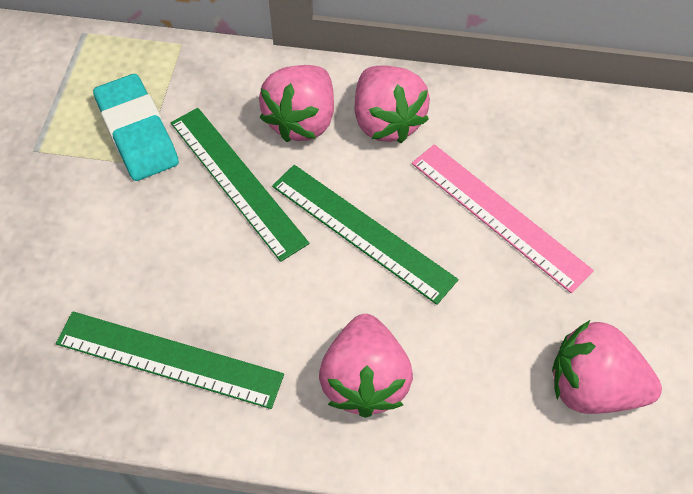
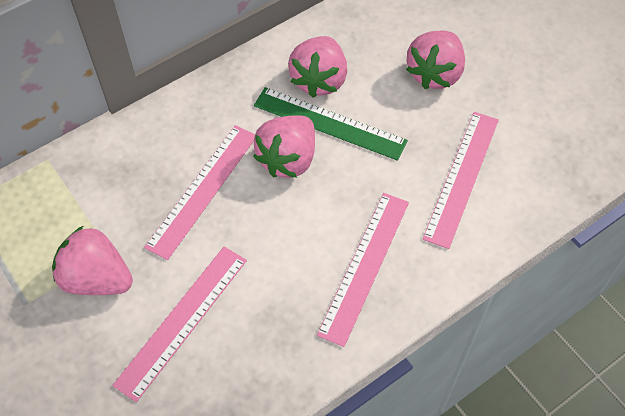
green ruler: 3 -> 1
pink ruler: 1 -> 4
turquoise eraser: 1 -> 0

